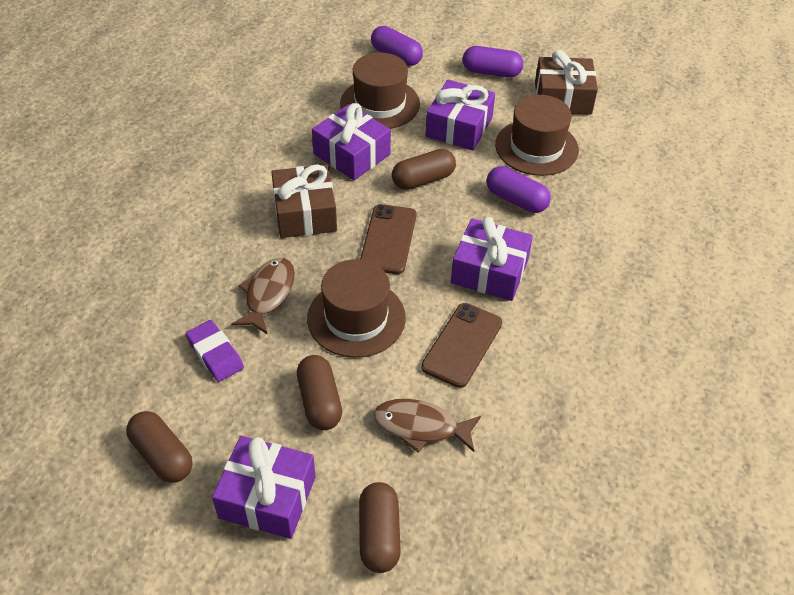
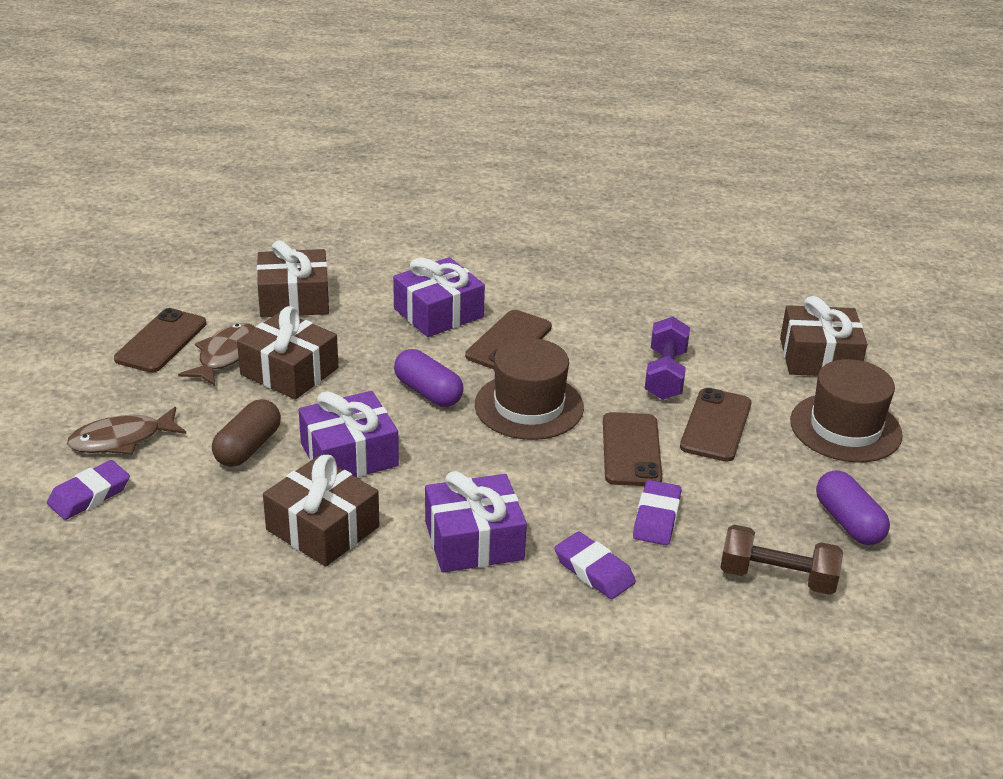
brown capsule: 4 -> 1
brown dumbbell: 0 -> 1
brown gift: 2 -> 4
brown hat: 3 -> 2
brown phone: 2 -> 4
purple capsule: 3 -> 2
purple dumbbell: 0 -> 1
purple eraser: 1 -> 3
purple gift: 4 -> 3

